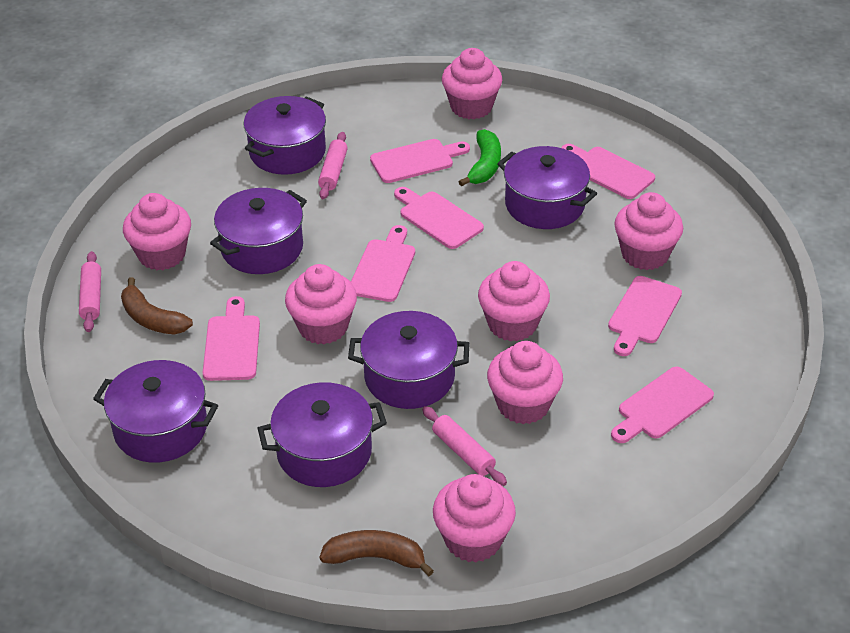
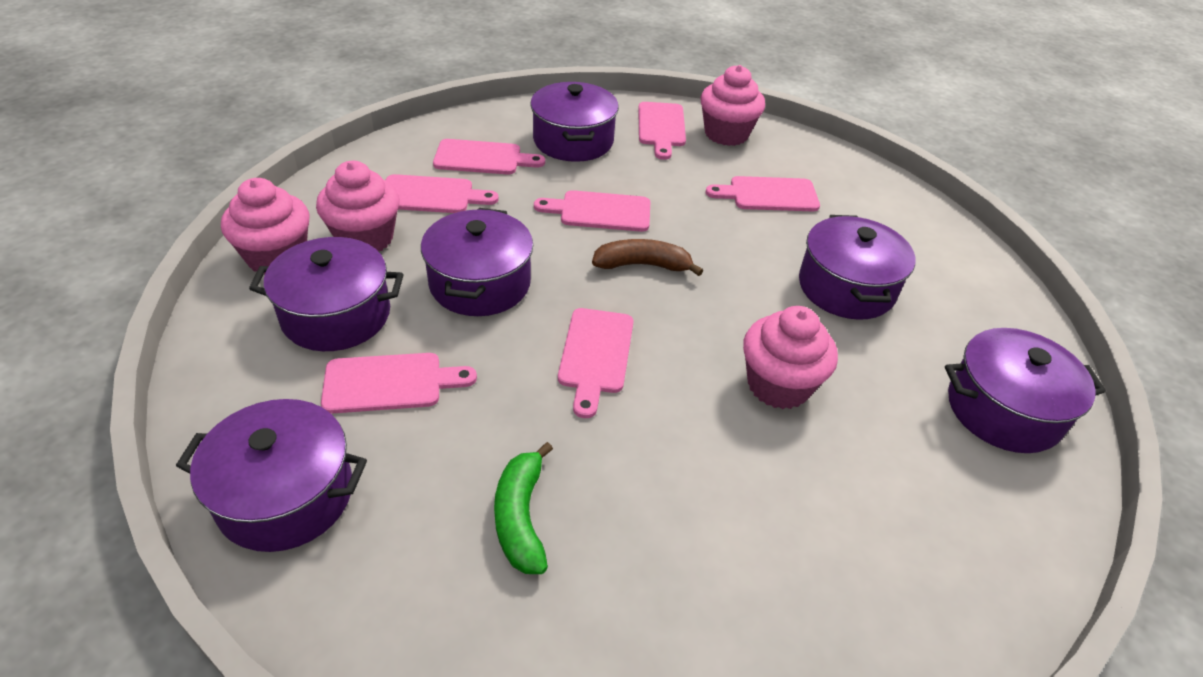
brown banana: 2 -> 1
pink cupcake: 7 -> 4
pink rolling pin: 3 -> 0

